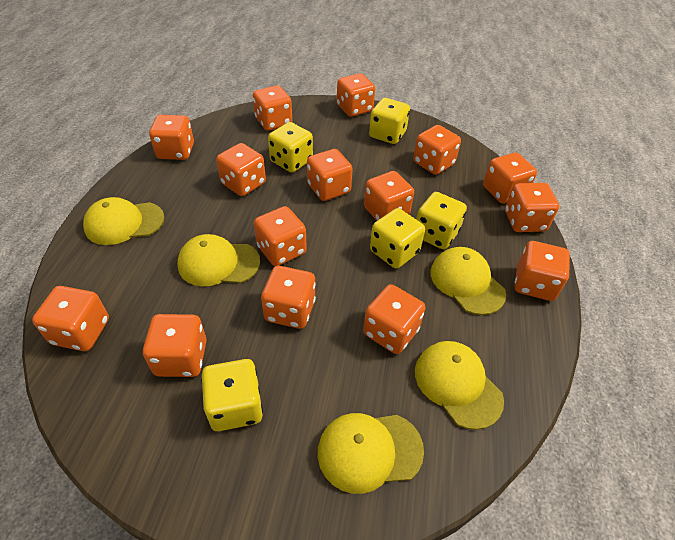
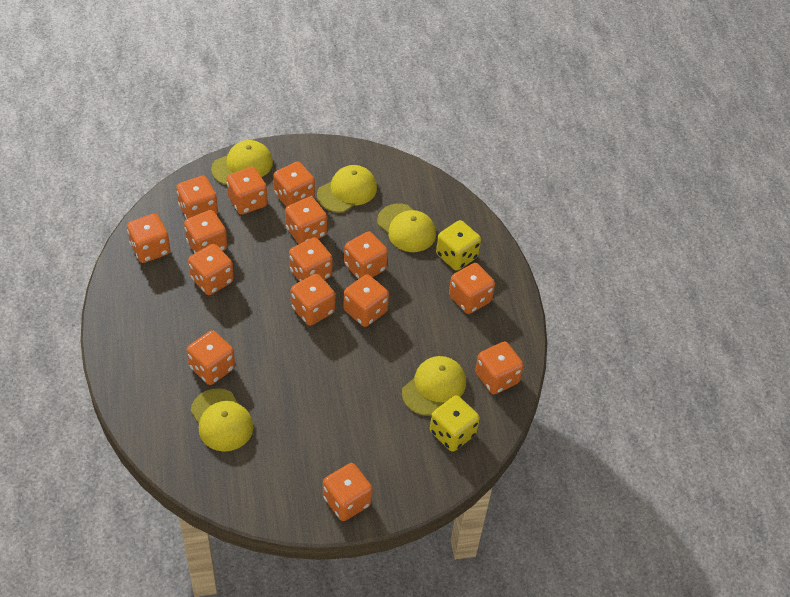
yellow dice: 5 -> 2

